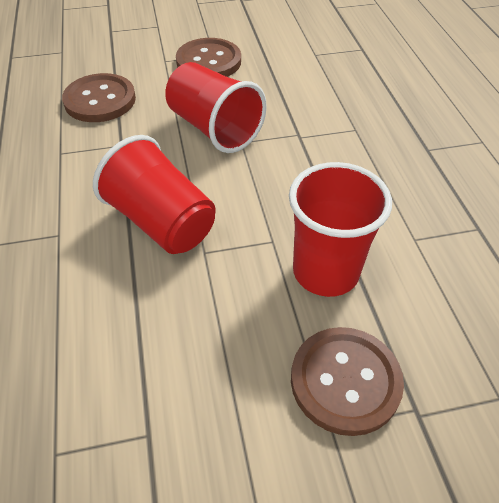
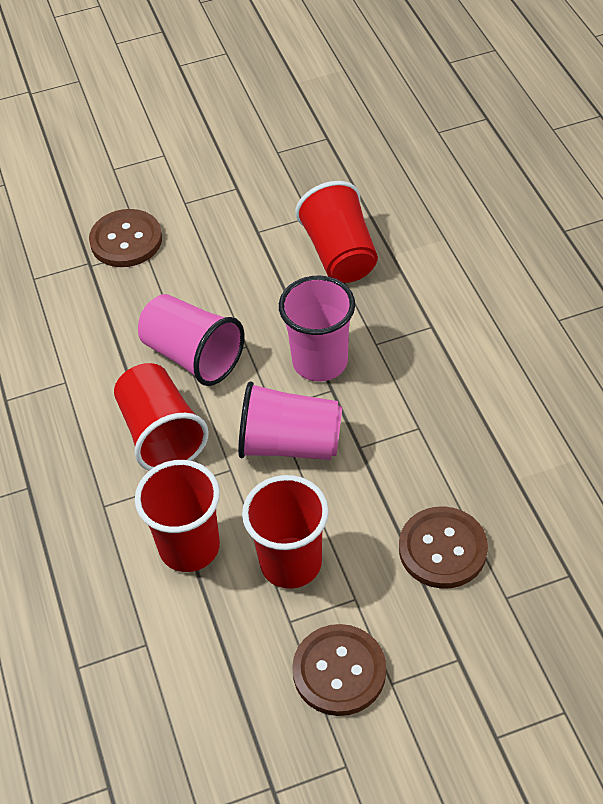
pink cup: 0 -> 3
red cup: 3 -> 4

